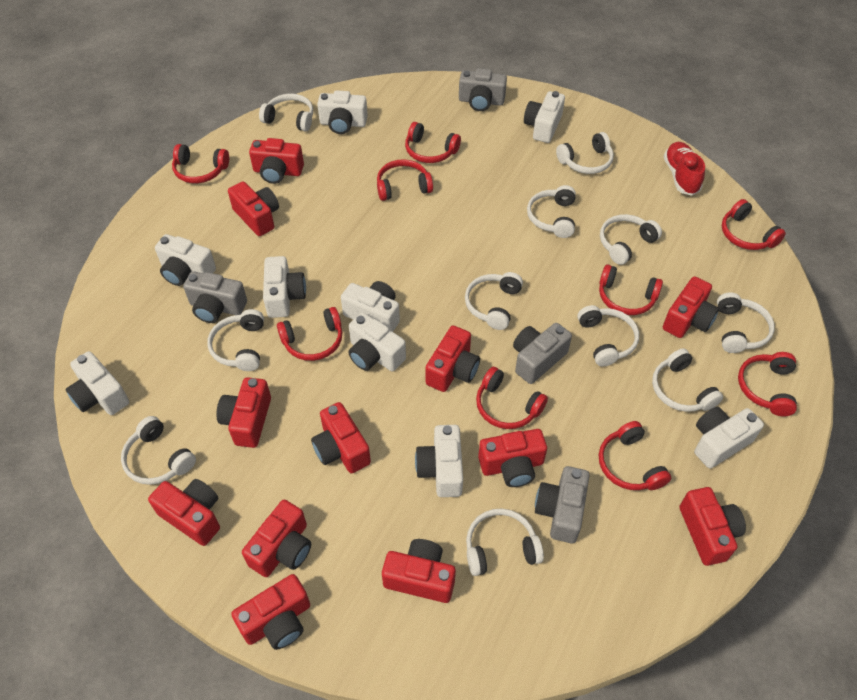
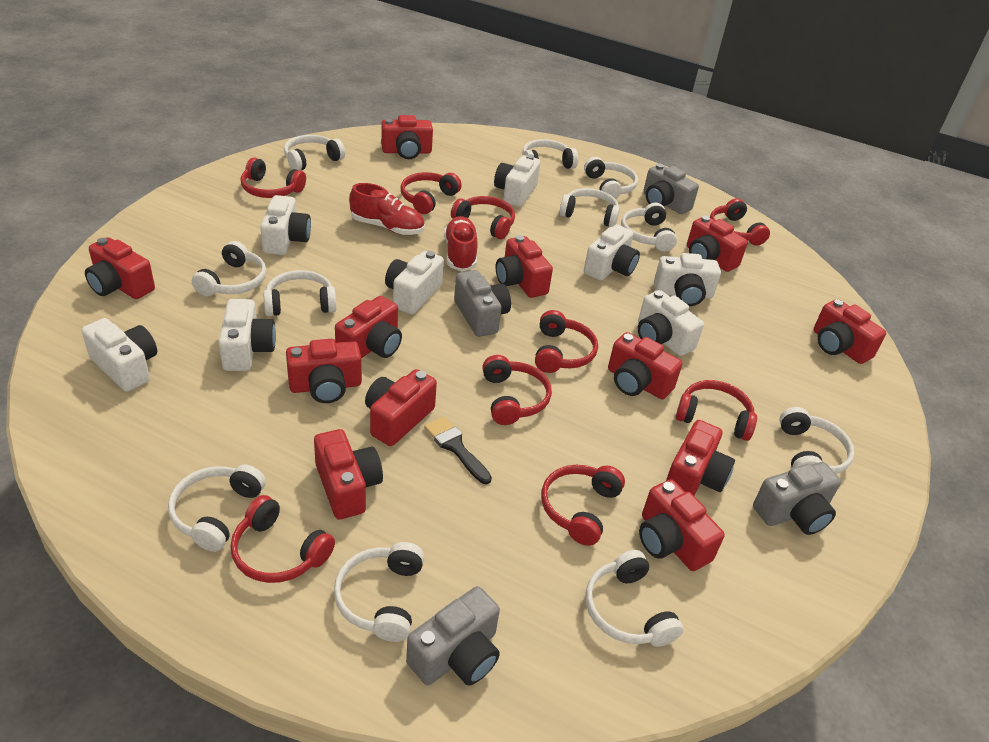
black brush: 0 -> 1
red shoe: 1 -> 2
white camera: 9 -> 8

